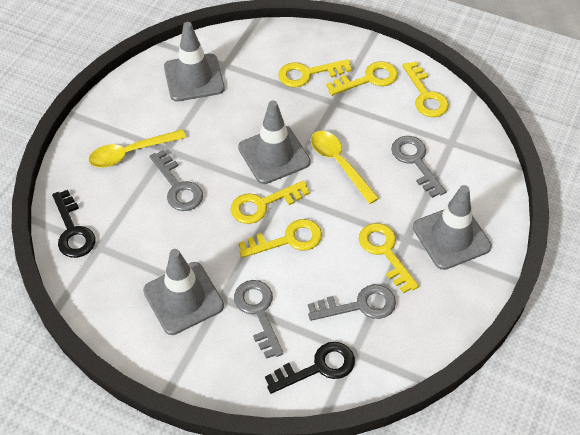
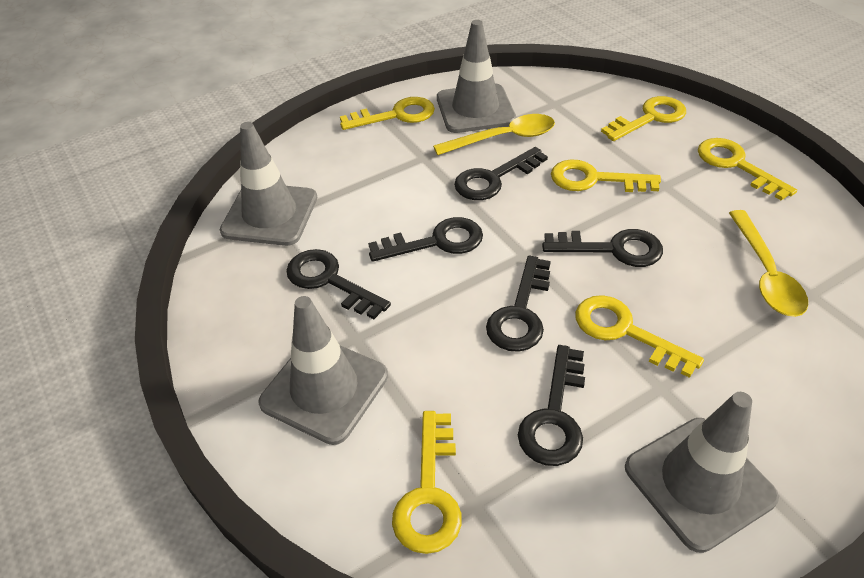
black key: 2 -> 6
grey key: 4 -> 0

